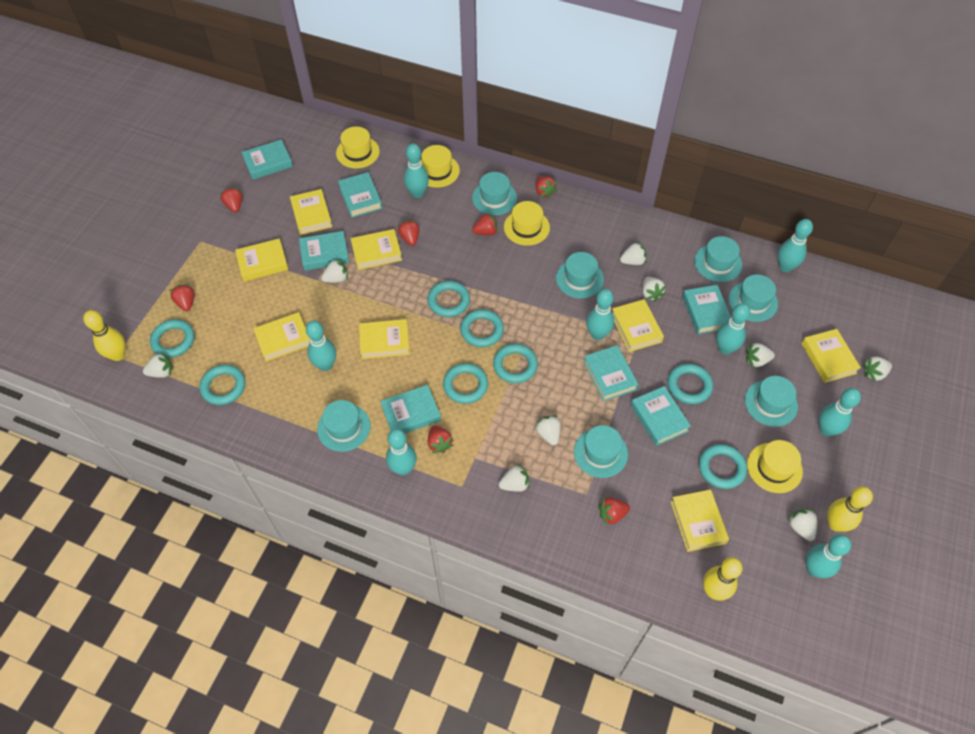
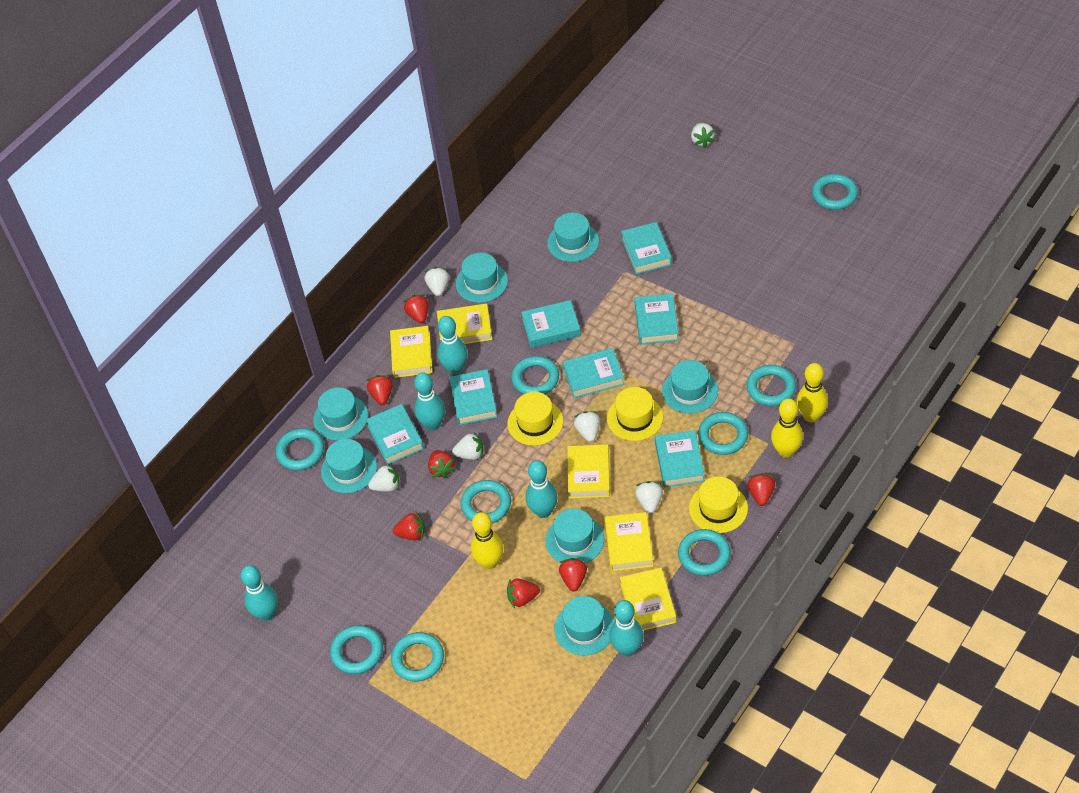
turquoise bowling pin: 8 -> 5
turquoise ring: 8 -> 9
white strawberry: 9 -> 6
yellow book: 8 -> 5
yellow hat: 4 -> 3

